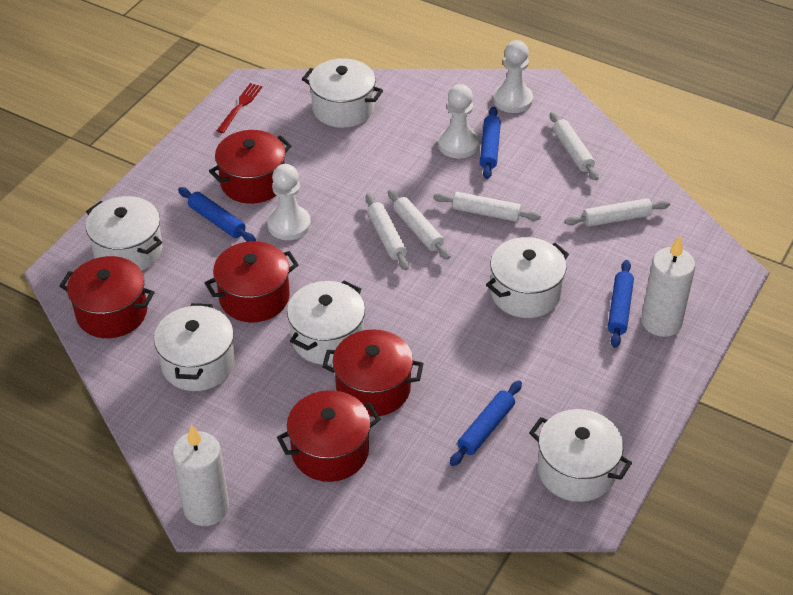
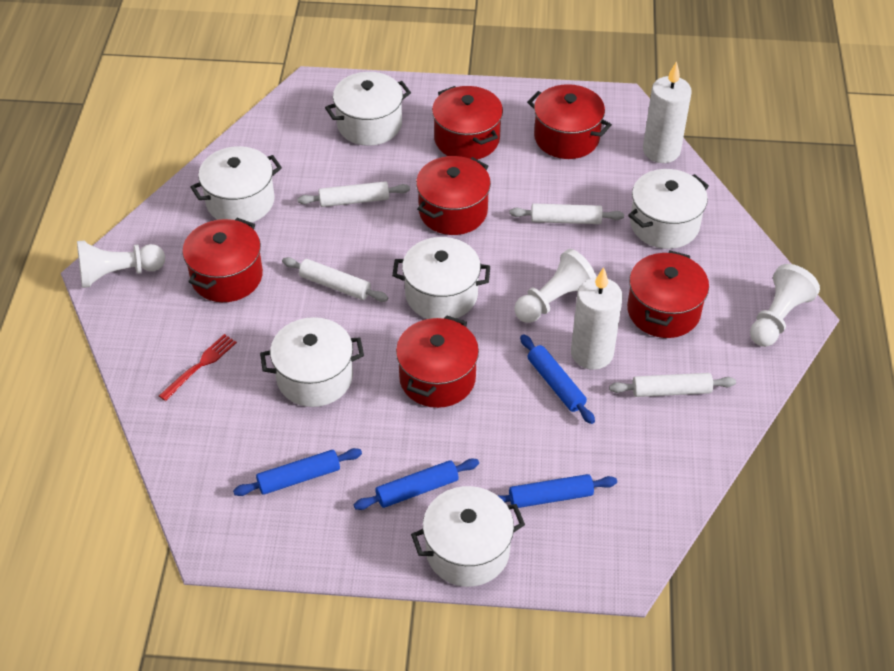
red pot: 5 -> 6
white rolling pin: 5 -> 4

